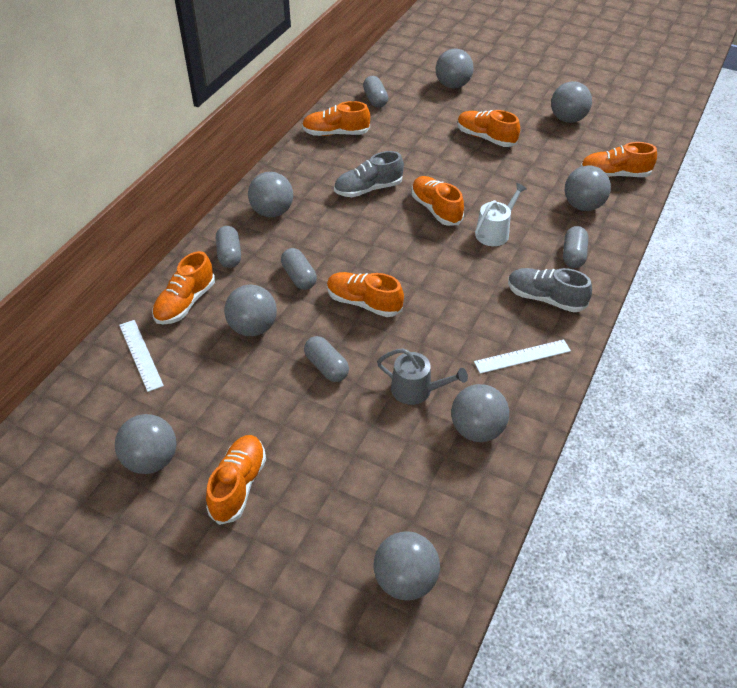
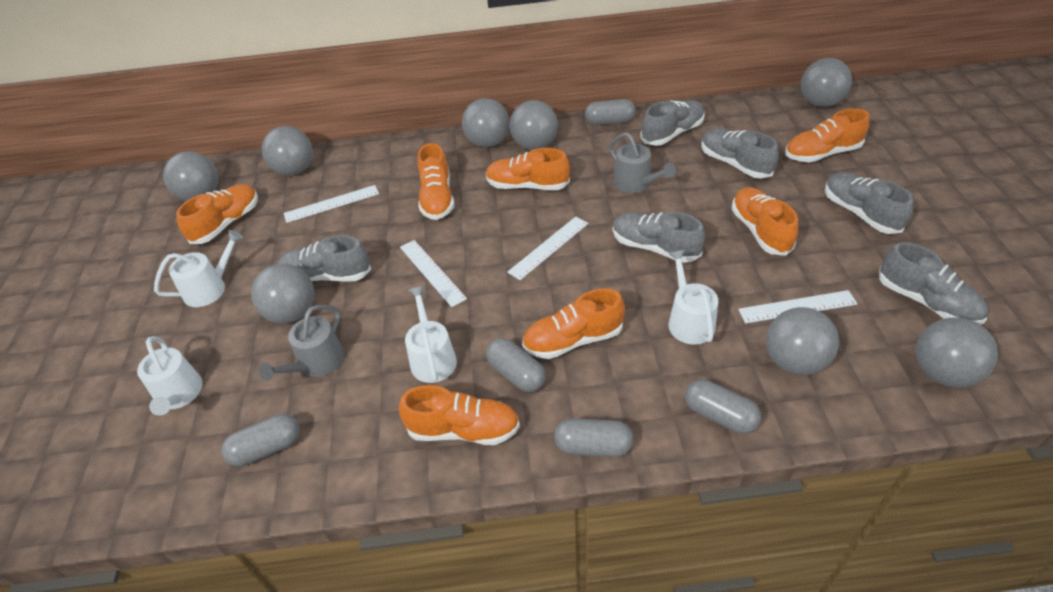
grey shoe: 2 -> 6
grey watering can: 1 -> 2
white ruler: 2 -> 4
white watering can: 1 -> 4

